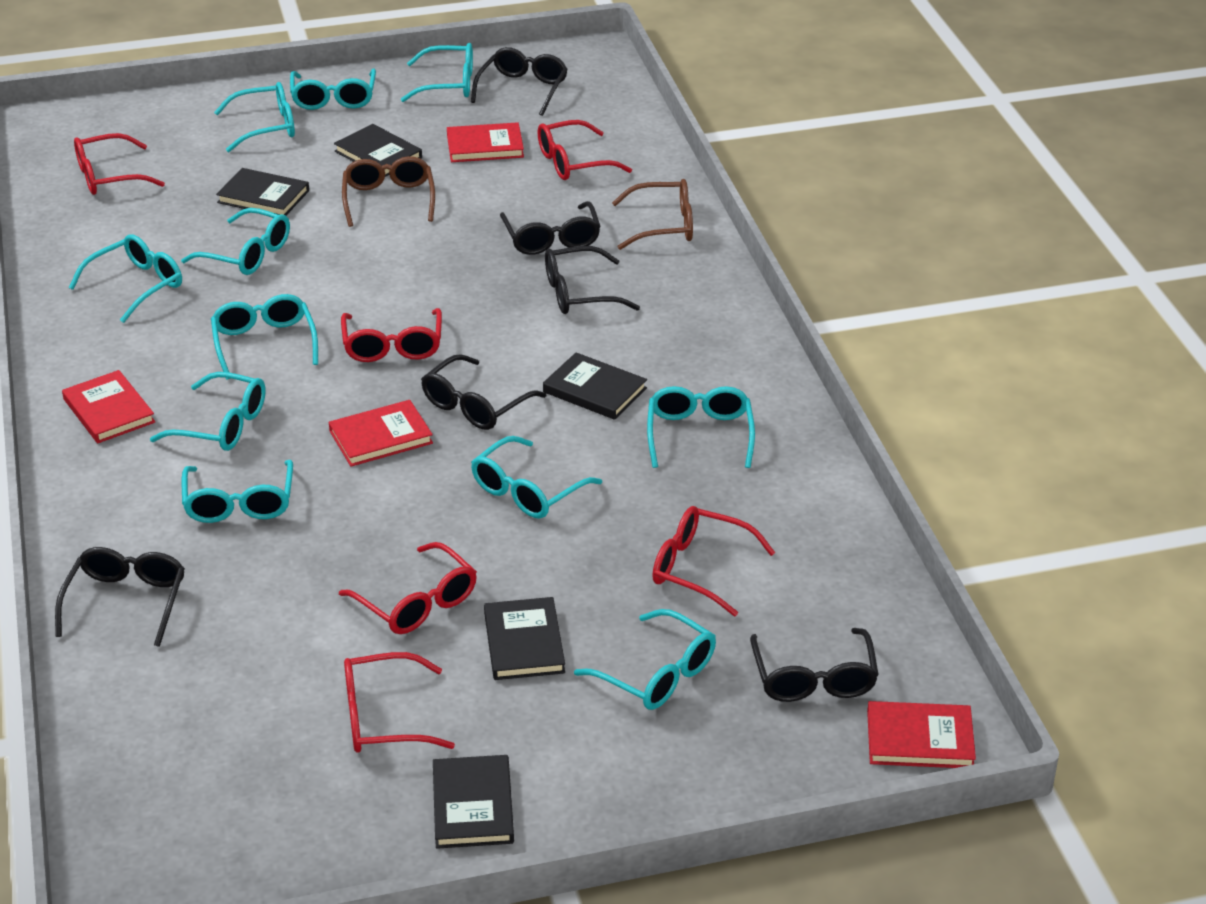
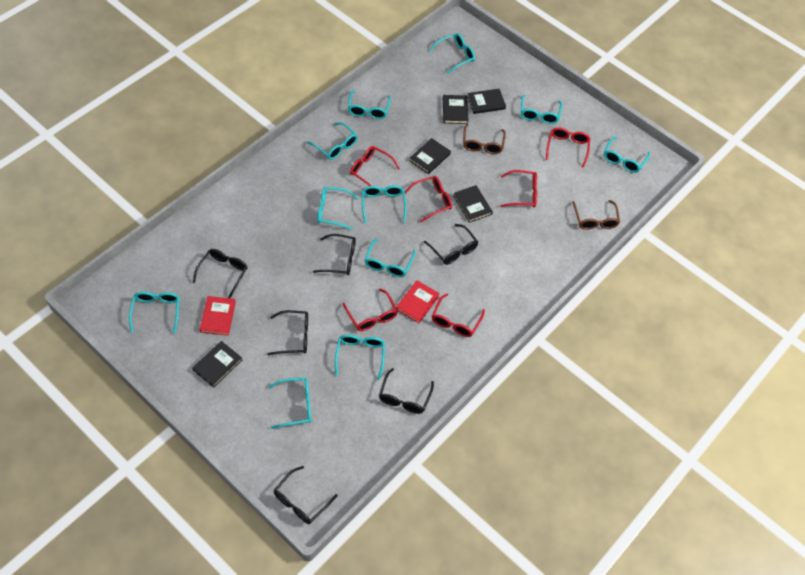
red book: 4 -> 2

